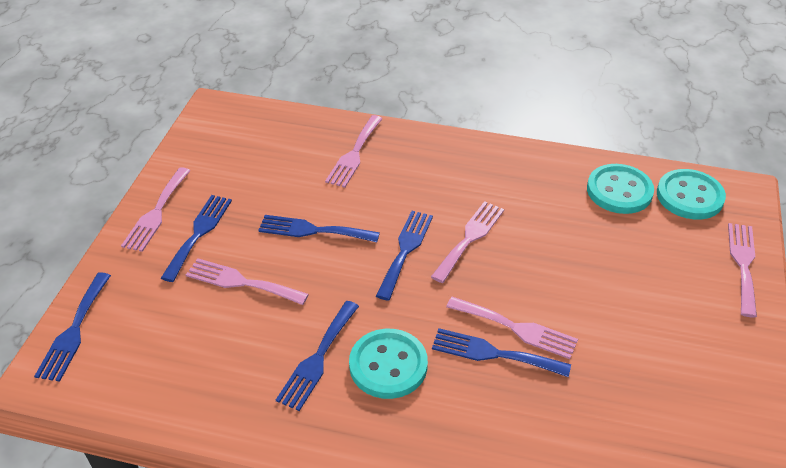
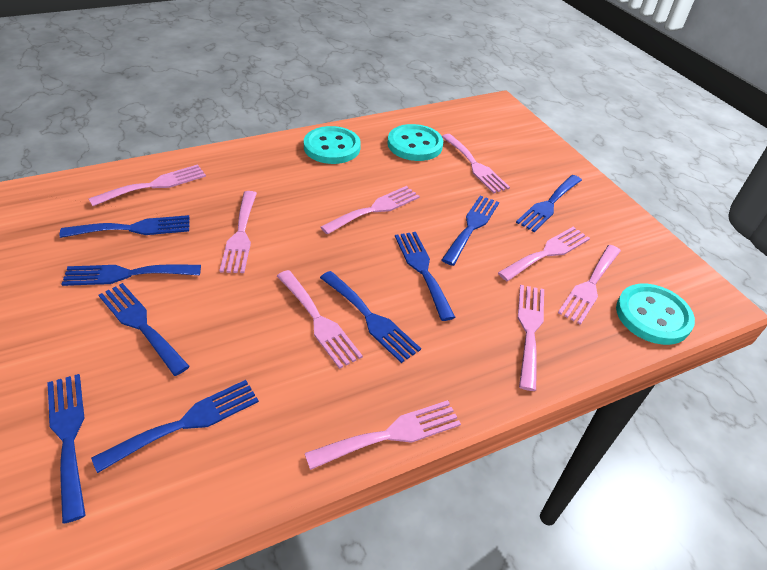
blue fork: 6 -> 9
pink fork: 6 -> 9

